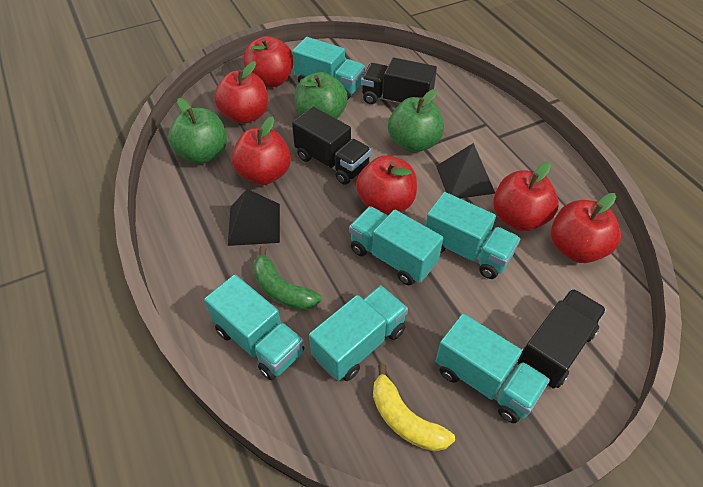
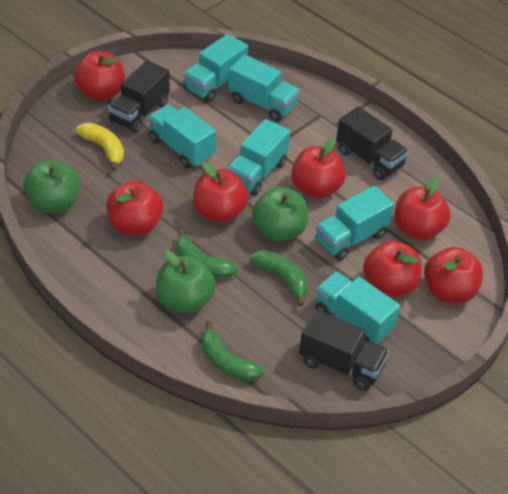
black pyramid: 2 -> 0
green banana: 1 -> 3
red apple: 6 -> 7

